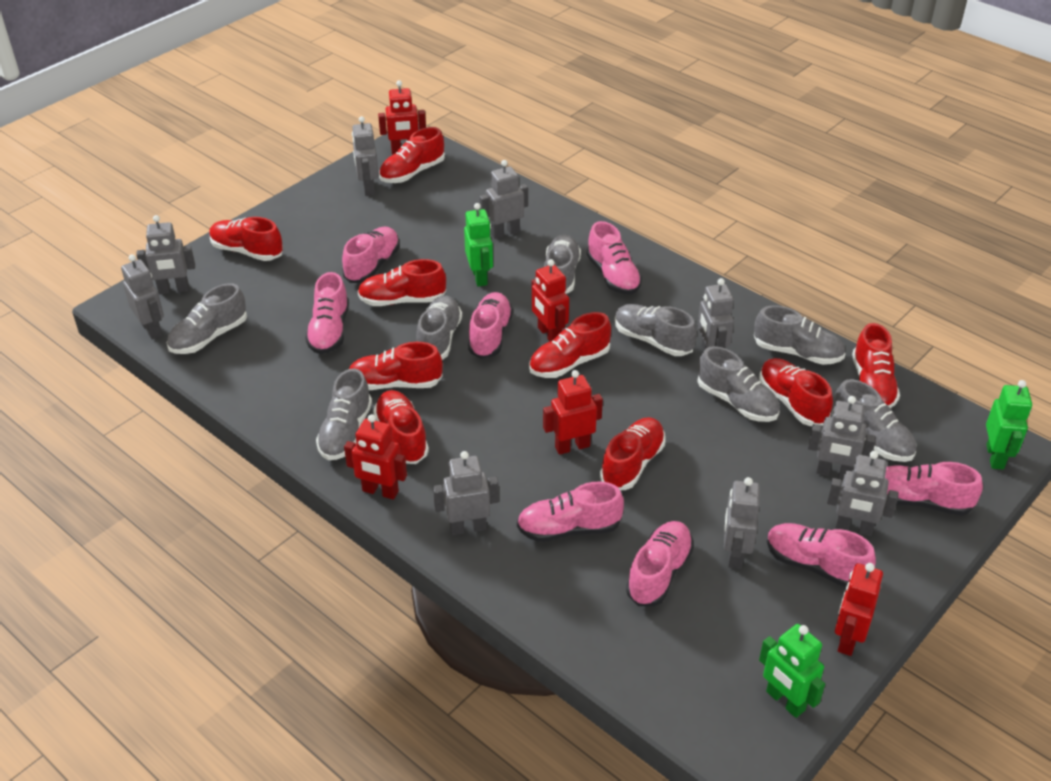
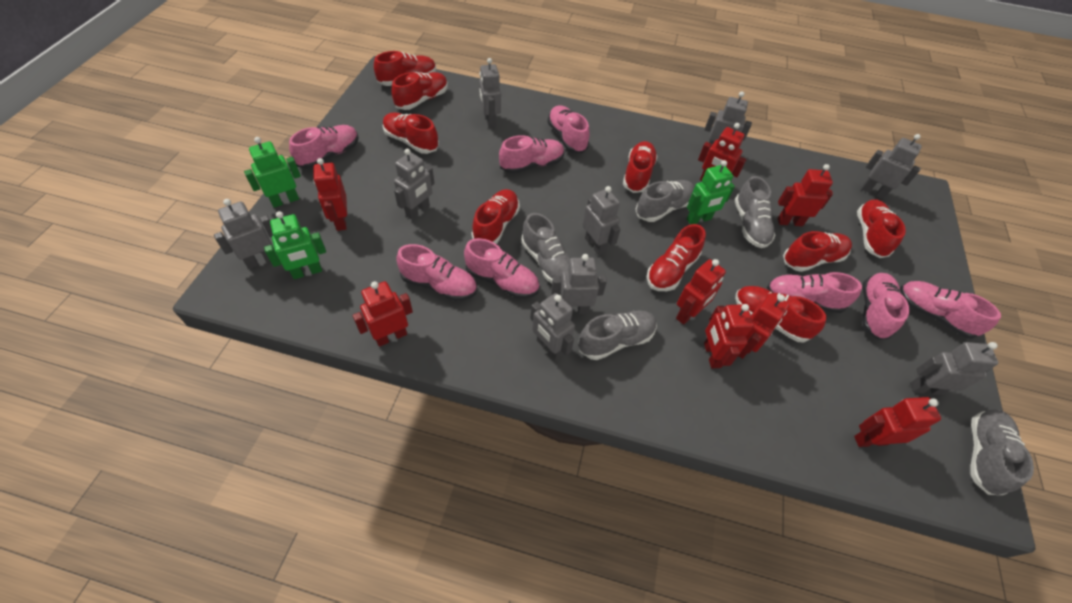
grey shoe: 8 -> 5
red robot: 5 -> 8

